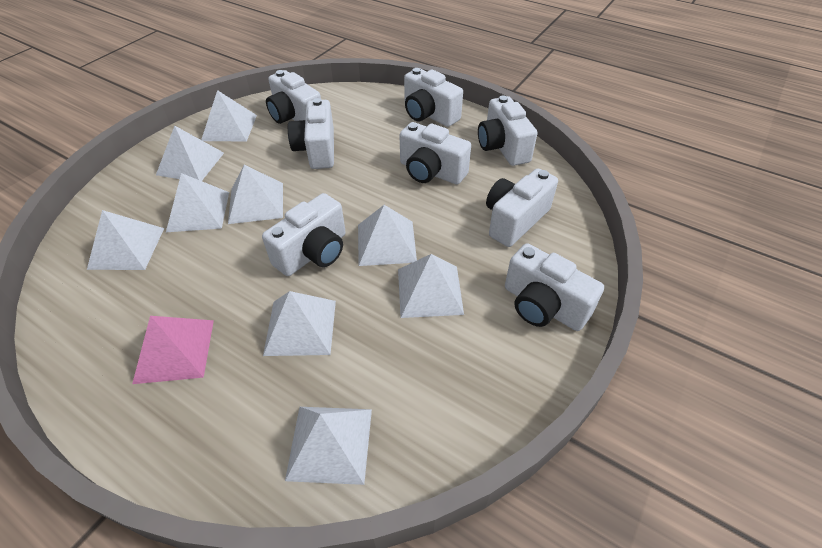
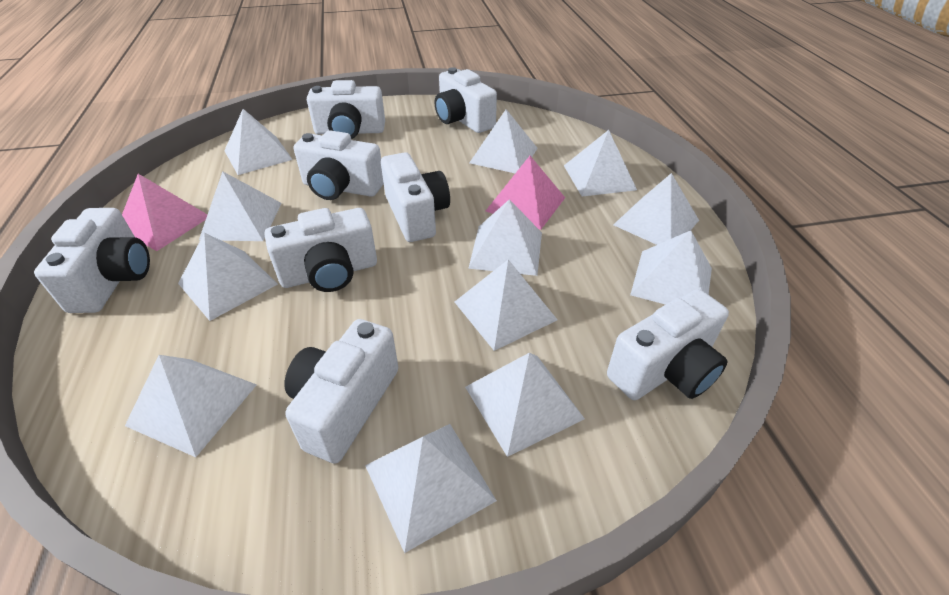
pink pyramid: 1 -> 2
white pyramid: 9 -> 12

